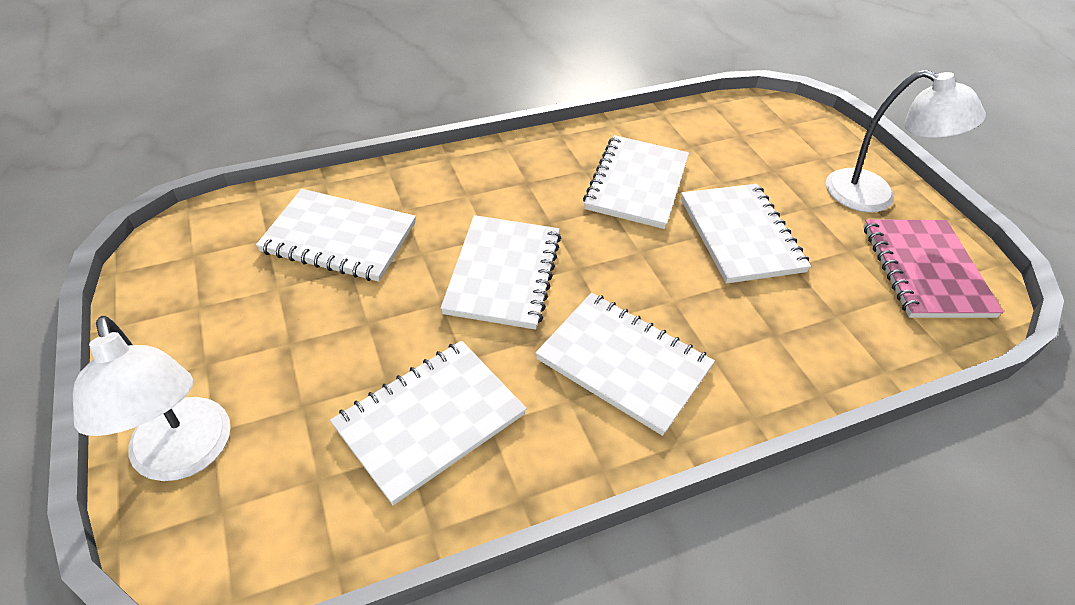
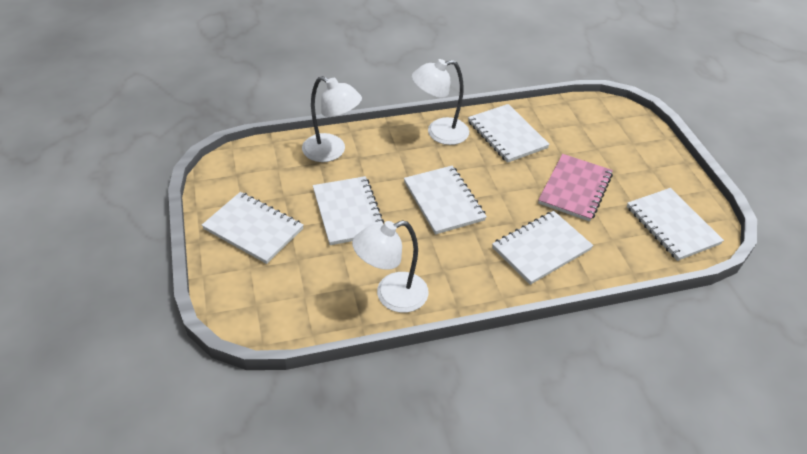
white lamp: 2 -> 3

